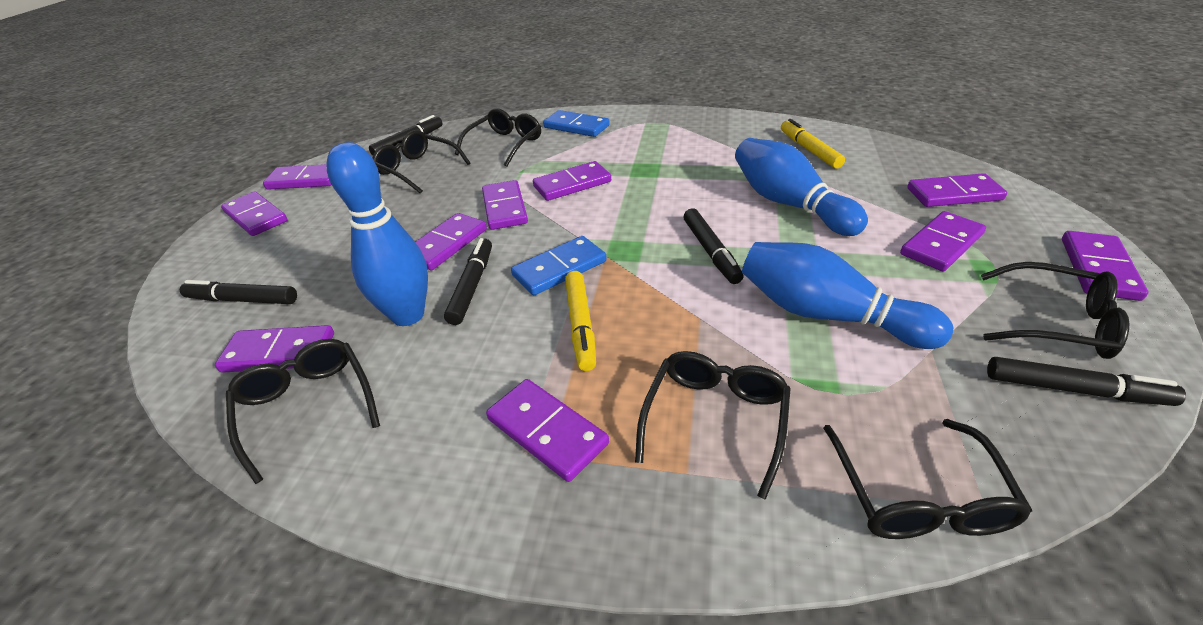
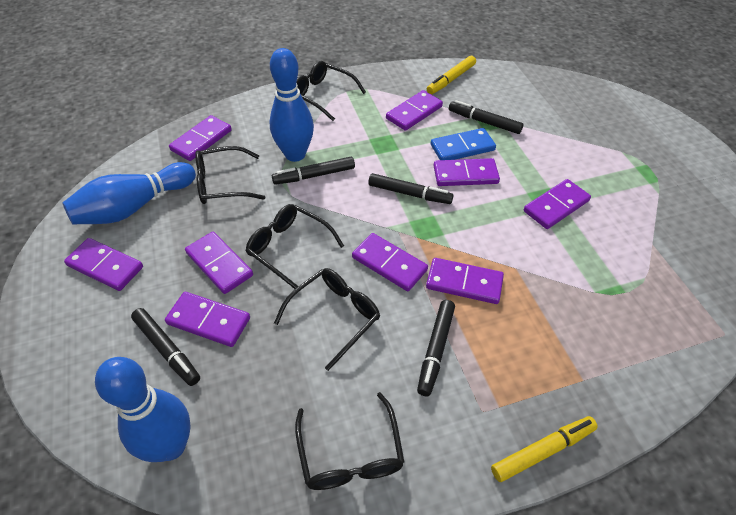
black glasses: 6 -> 5
blue domino: 2 -> 1
purple domino: 10 -> 9

